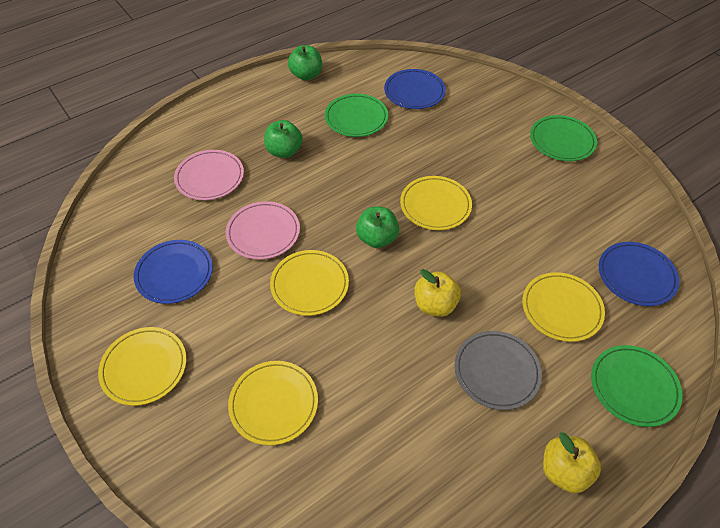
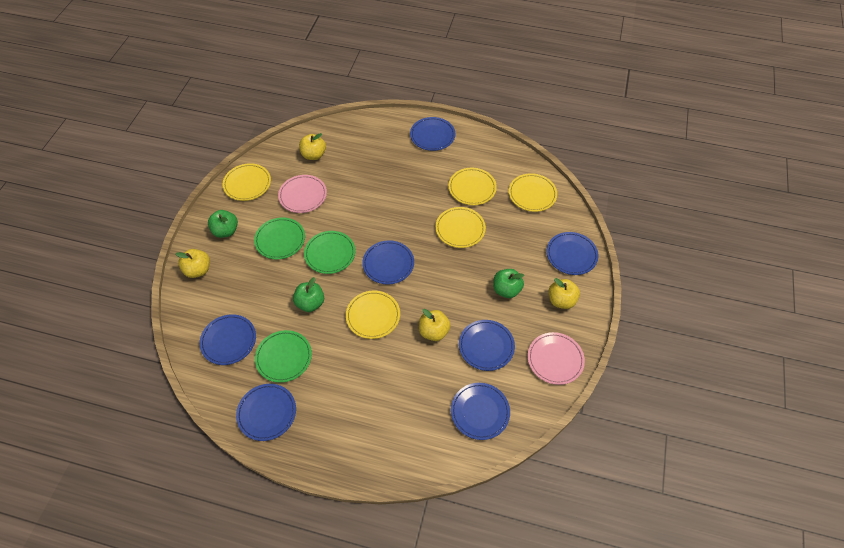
blue plate: 3 -> 7
grey plate: 1 -> 0
yellow apple: 2 -> 4

